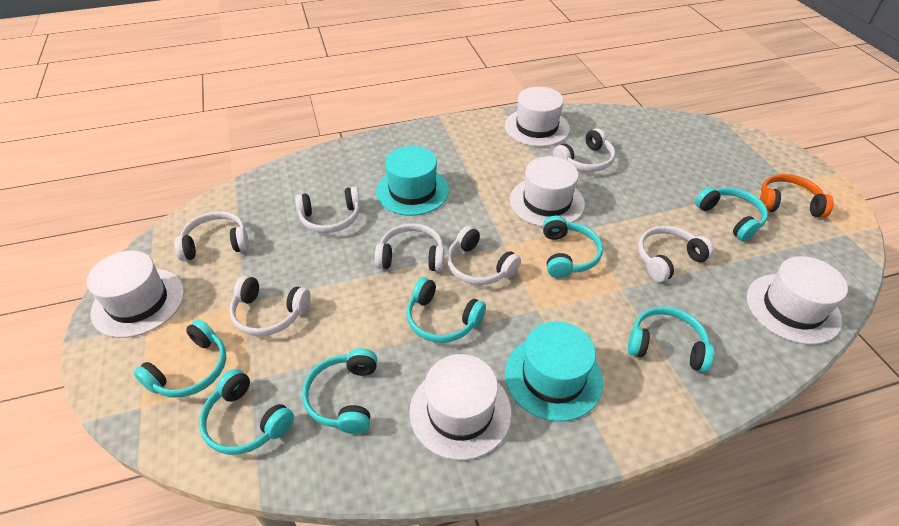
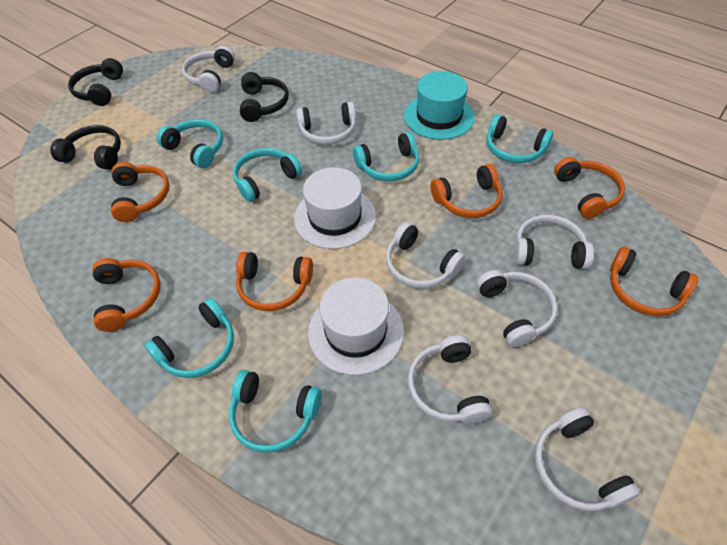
black headphones: 0 -> 3
orange headphones: 1 -> 6
turquoise hat: 2 -> 1
turquoise headphones: 7 -> 6
white hat: 5 -> 2

